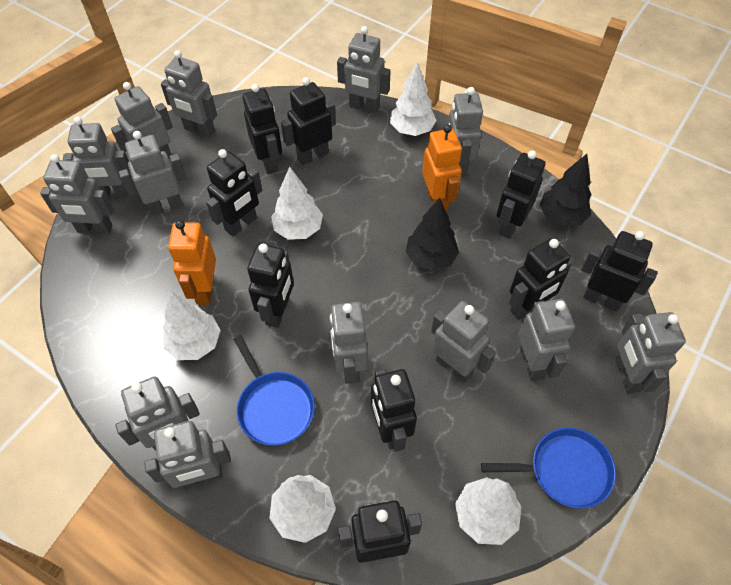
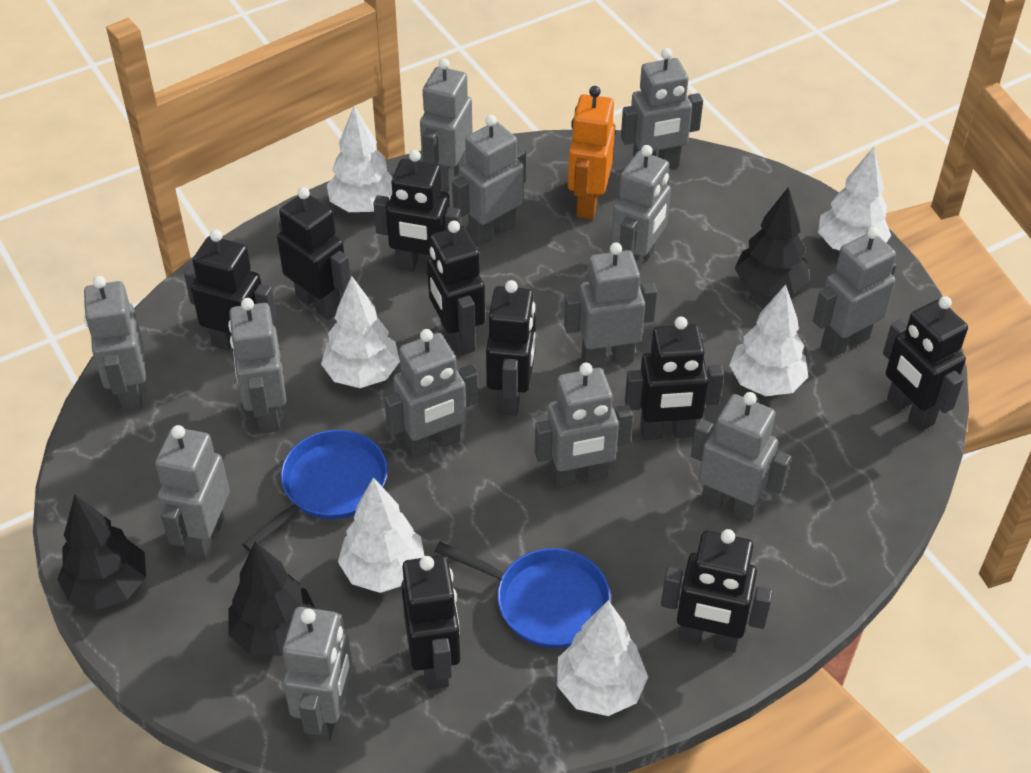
black tree: 2 -> 3
orange robot: 2 -> 1
white tree: 5 -> 6

